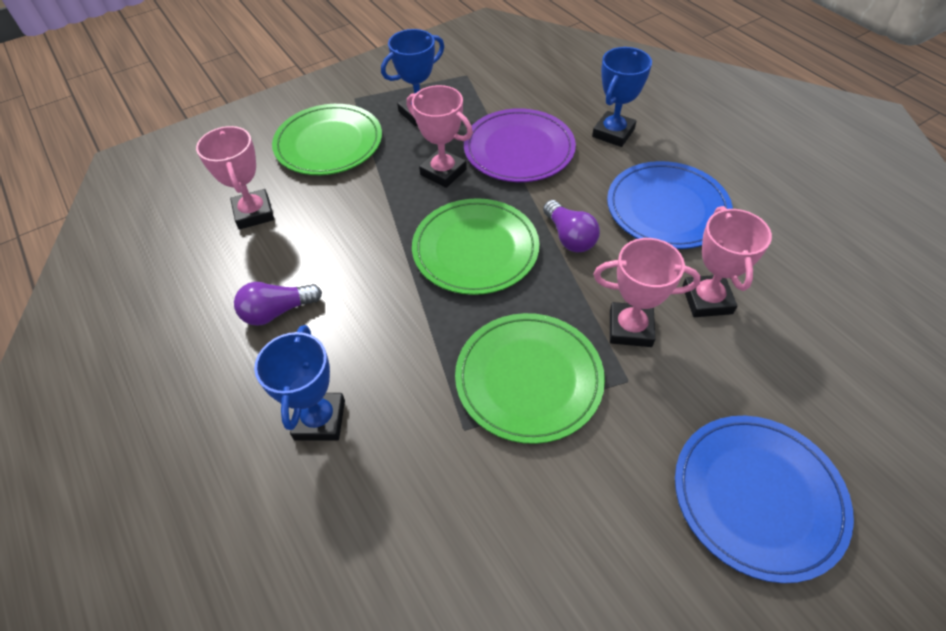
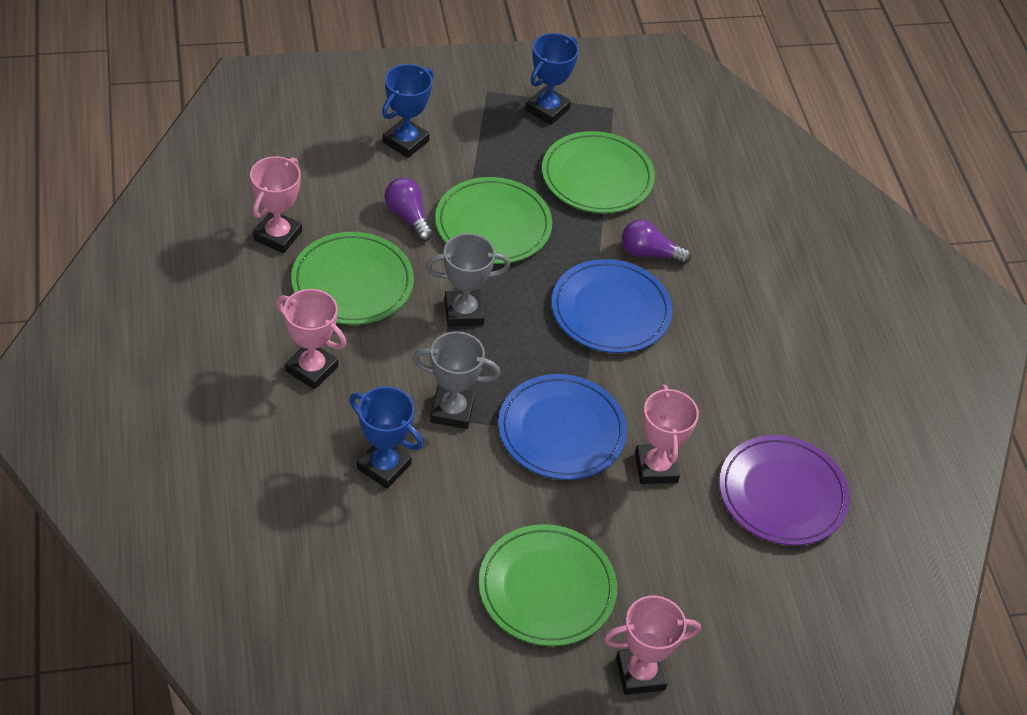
green plate: 3 -> 4
grey trophy: 0 -> 2

